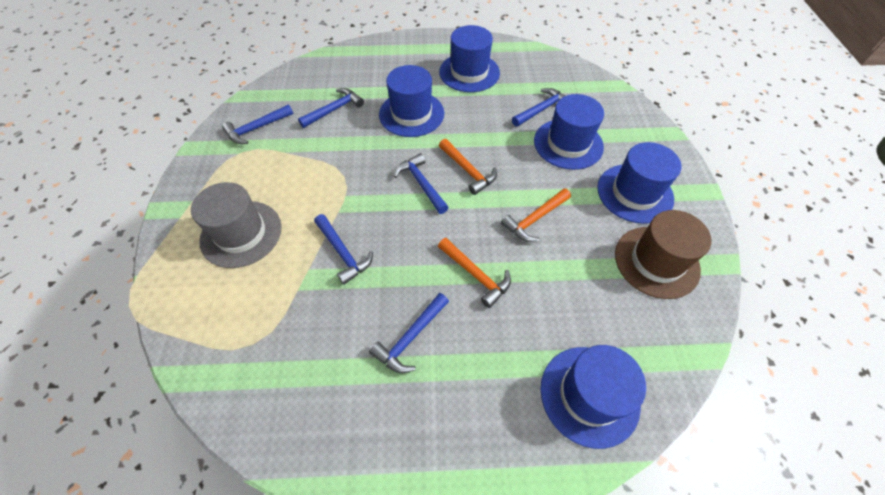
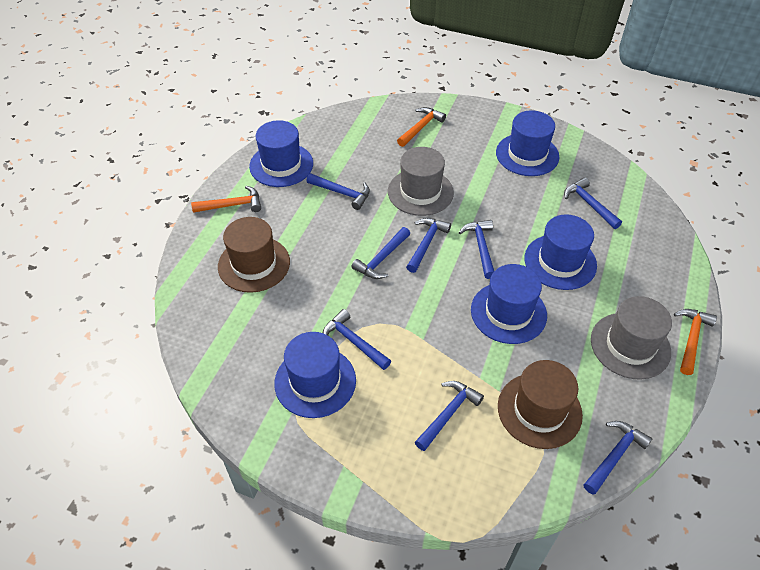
blue hammer: 6 -> 8
brown hat: 1 -> 2
grey hat: 1 -> 2

